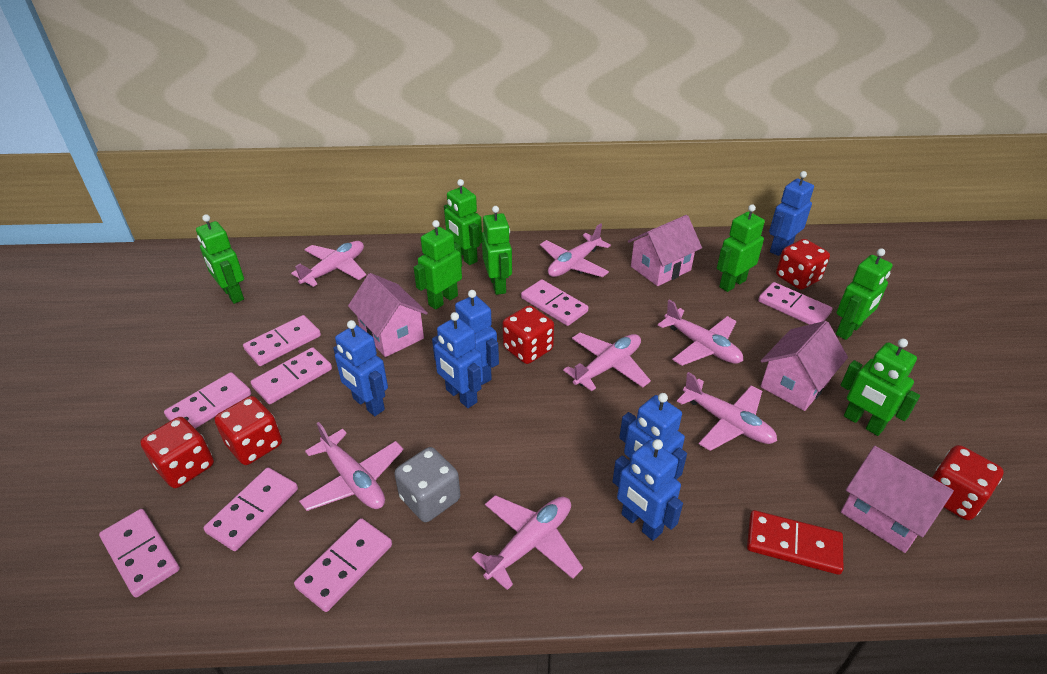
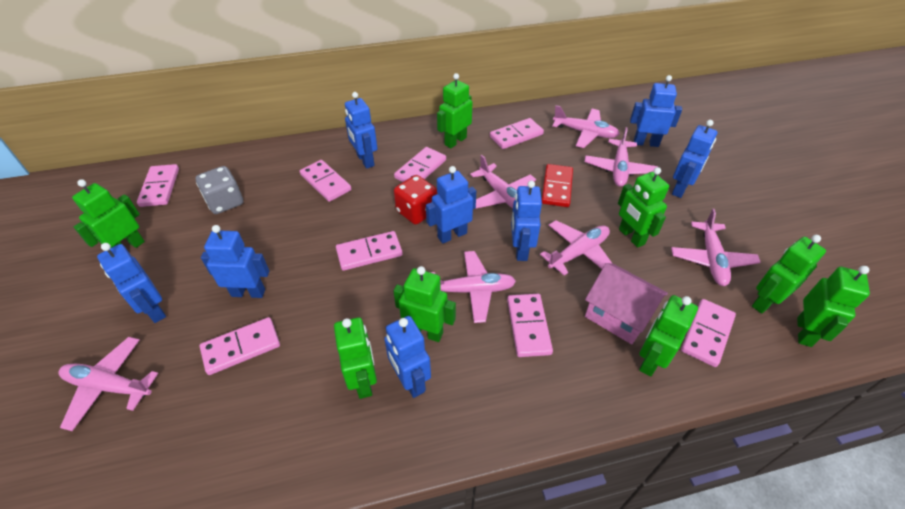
blue robot: 6 -> 8
green robot: 7 -> 8
pink house: 4 -> 1
red dice: 5 -> 1

